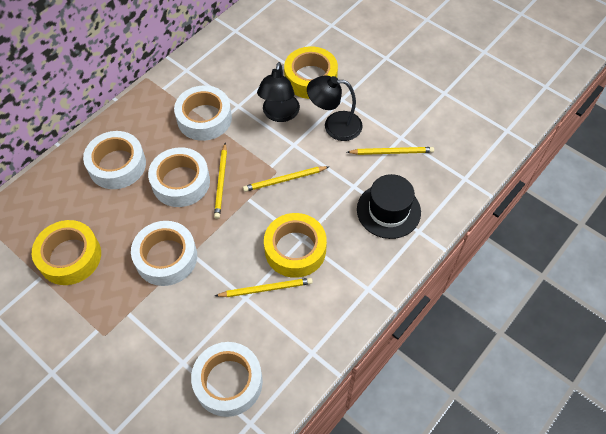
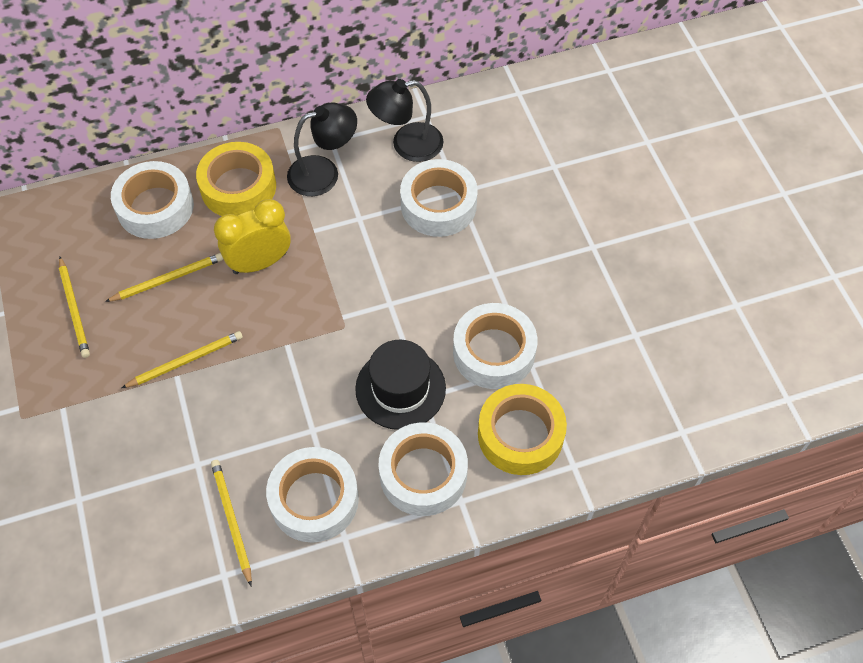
yellow clock: 0 -> 1
yellow tape: 3 -> 2

